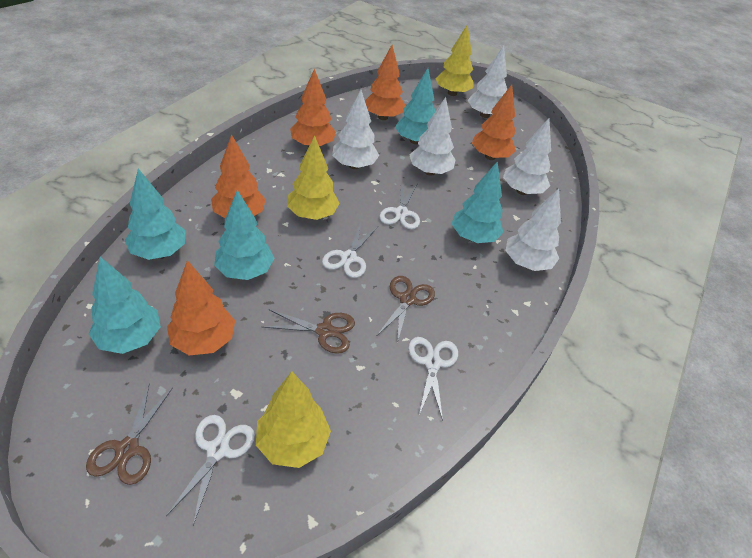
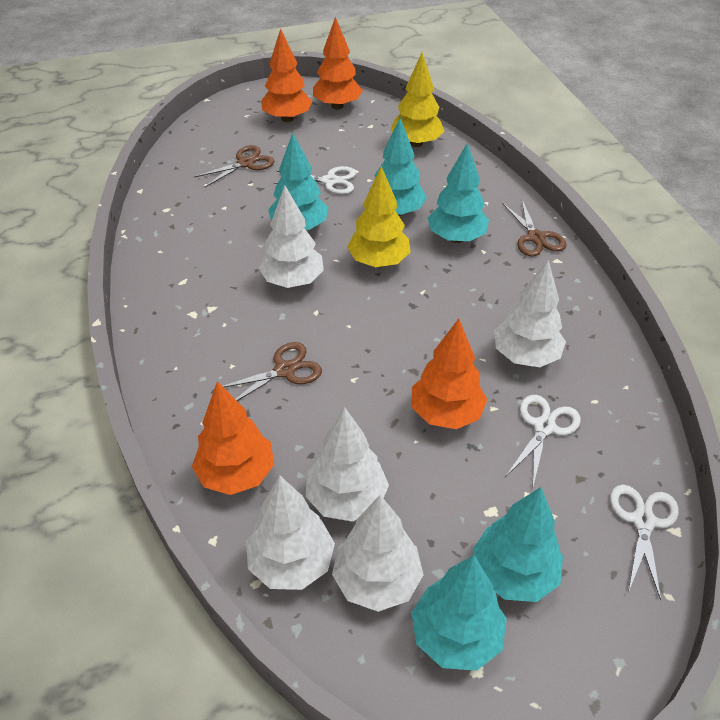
orange tree: 5 -> 4
white scissors: 4 -> 3
yellow tree: 3 -> 2

